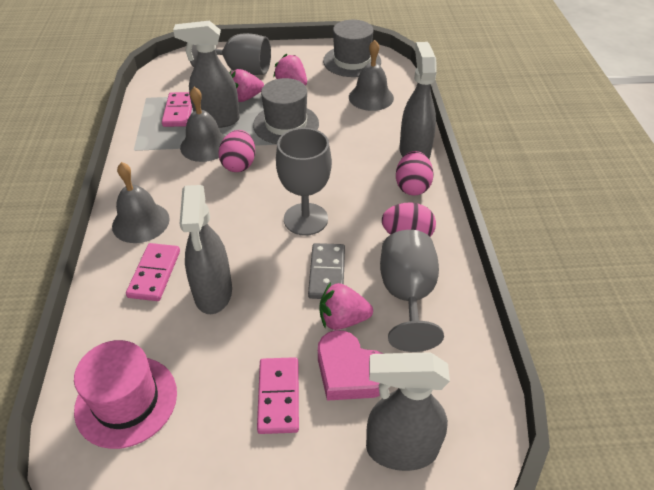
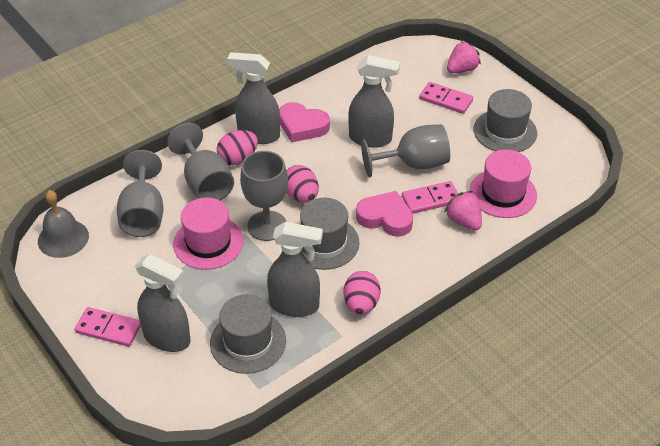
grey bell: 3 -> 1
grey domino: 1 -> 0
grey goblet: 3 -> 4
grey hat: 2 -> 3
pink hat: 1 -> 2
pink heart: 1 -> 2
pink strawberry: 3 -> 2

